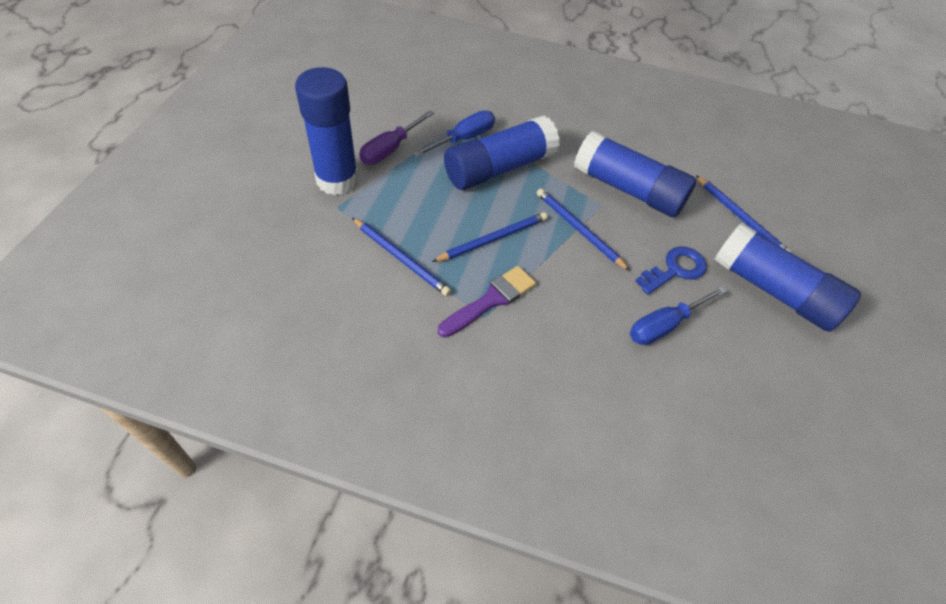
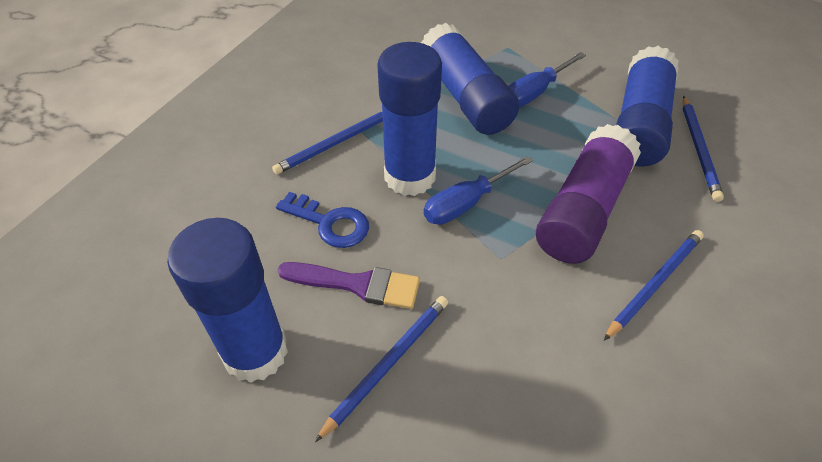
purple glue stick: 0 -> 1
purple screwdriver: 1 -> 0

